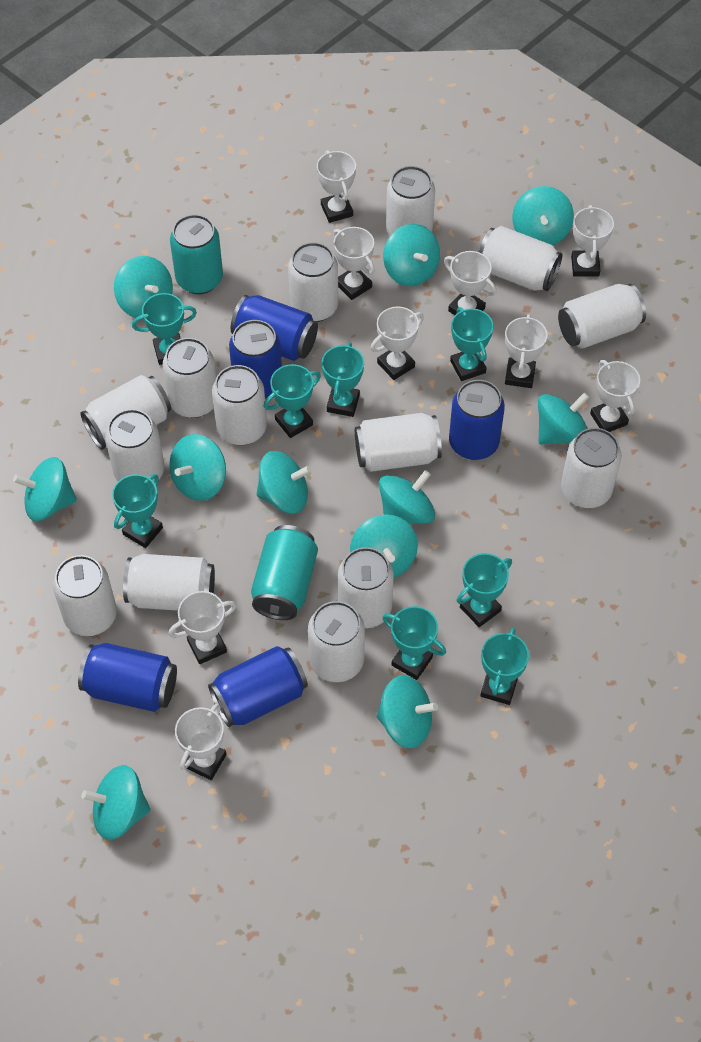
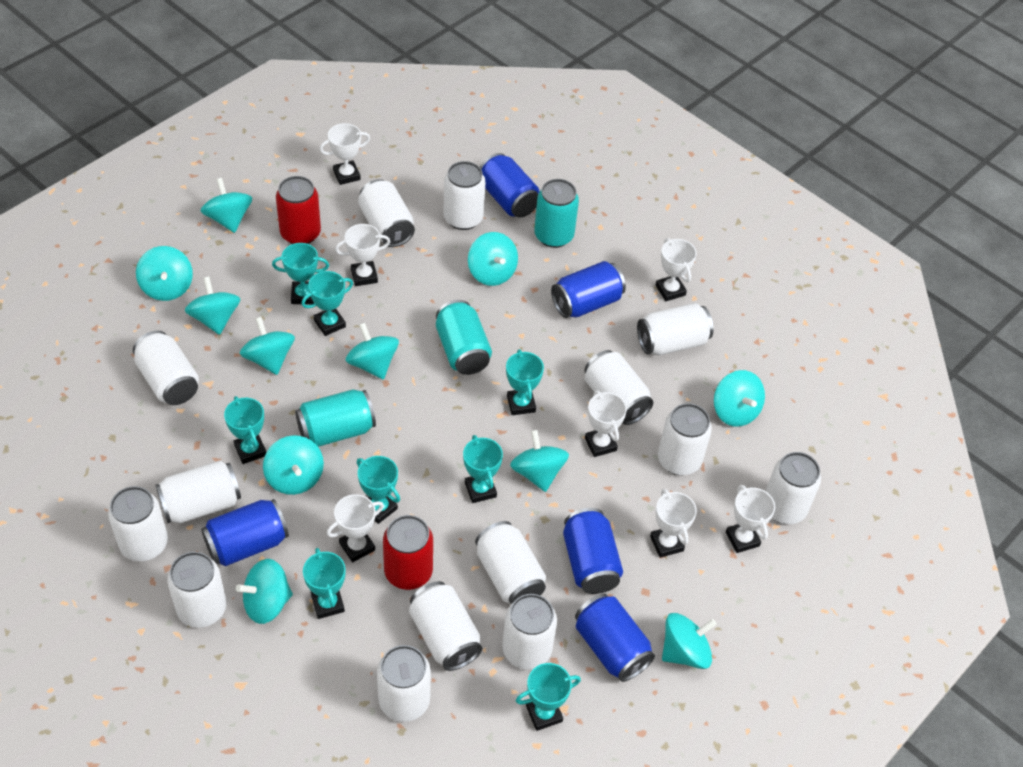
red can: 0 -> 2
turquoise can: 2 -> 3
white trophy: 9 -> 7

